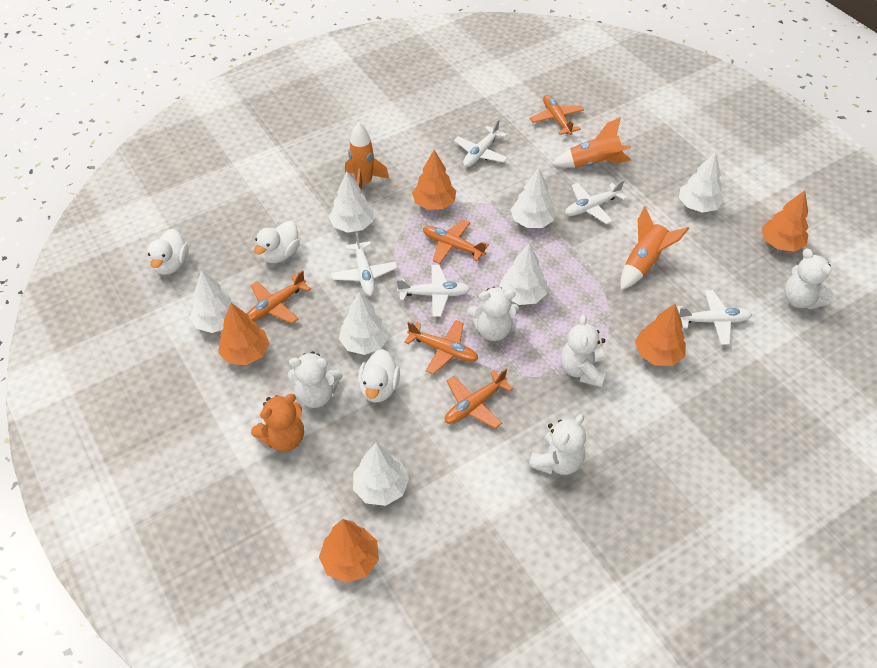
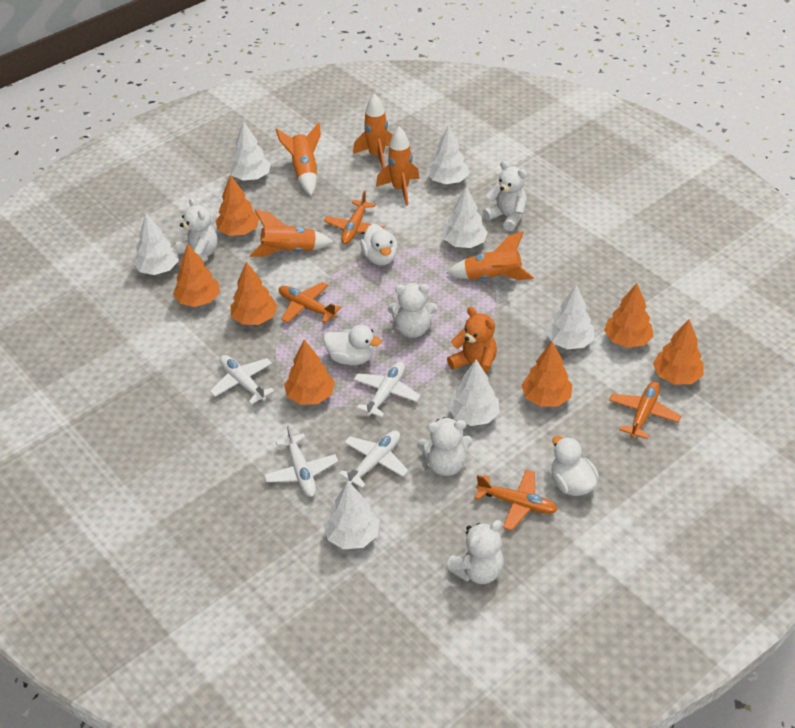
orange plane: 5 -> 4
orange rocket: 3 -> 5
orange tree: 5 -> 7
white plane: 5 -> 4

